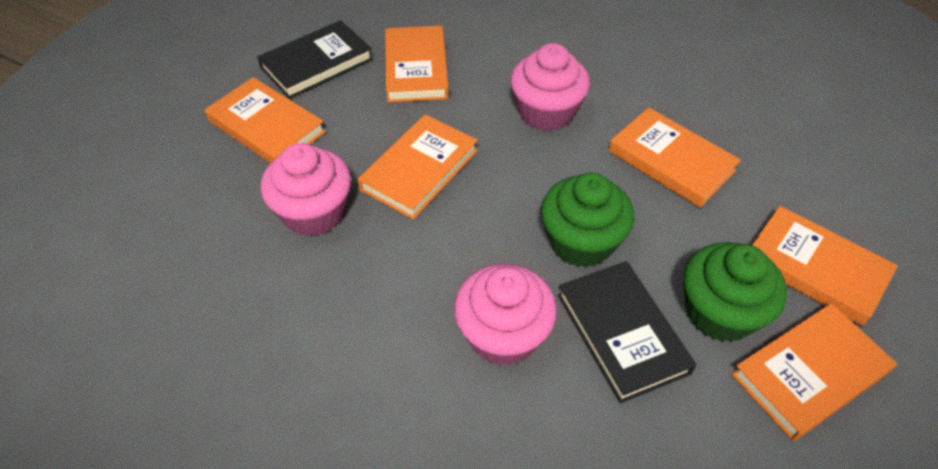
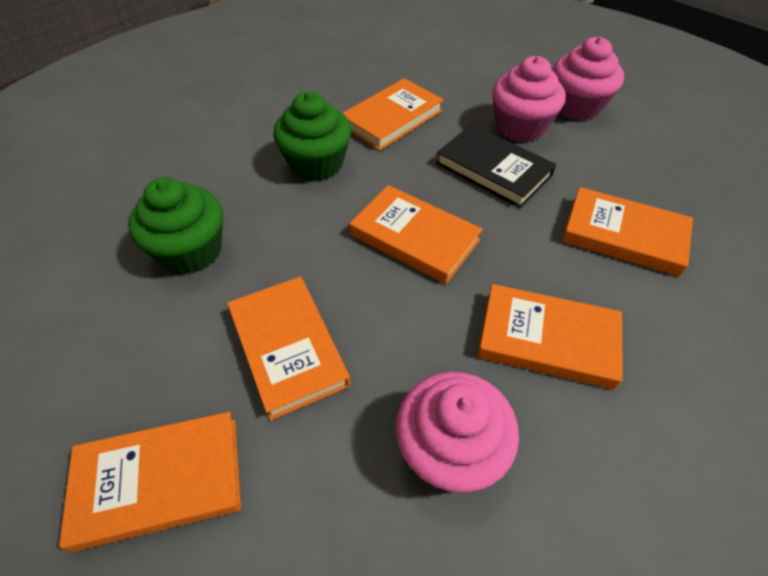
black book: 2 -> 1

